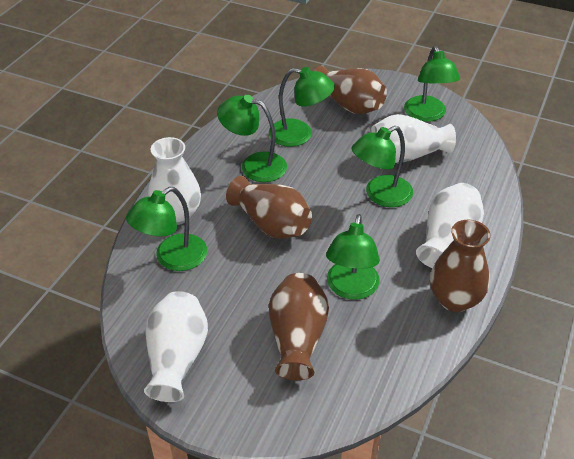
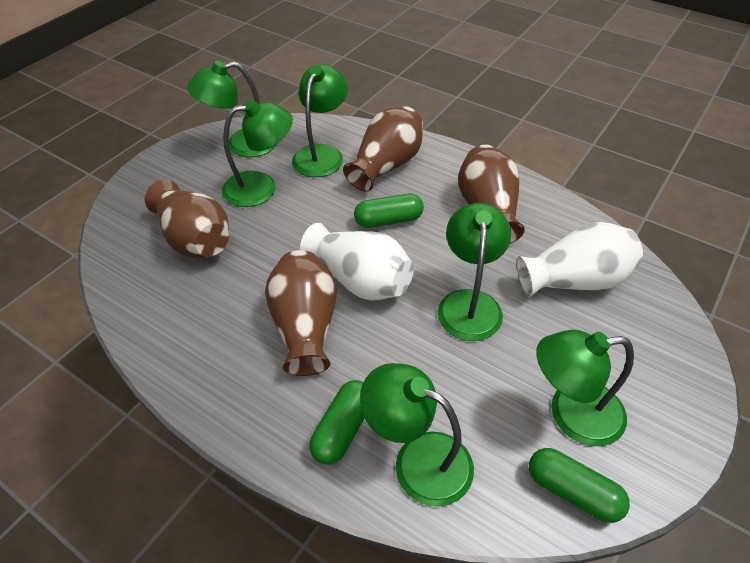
green capsule: 0 -> 3
white vase: 4 -> 2

